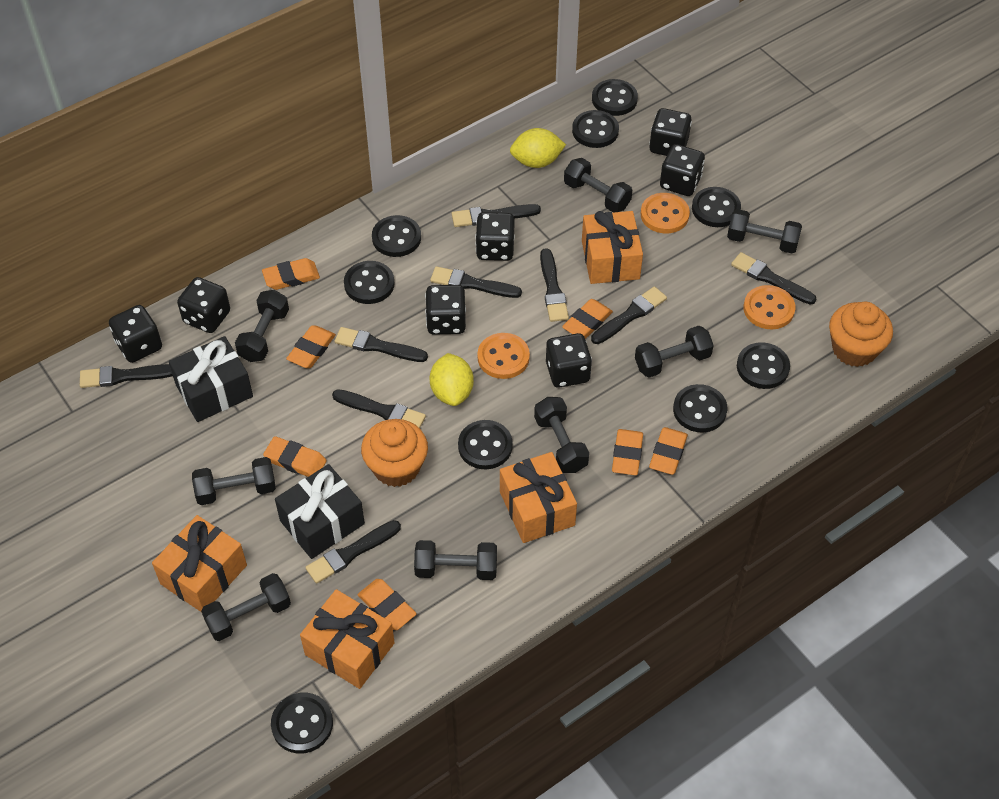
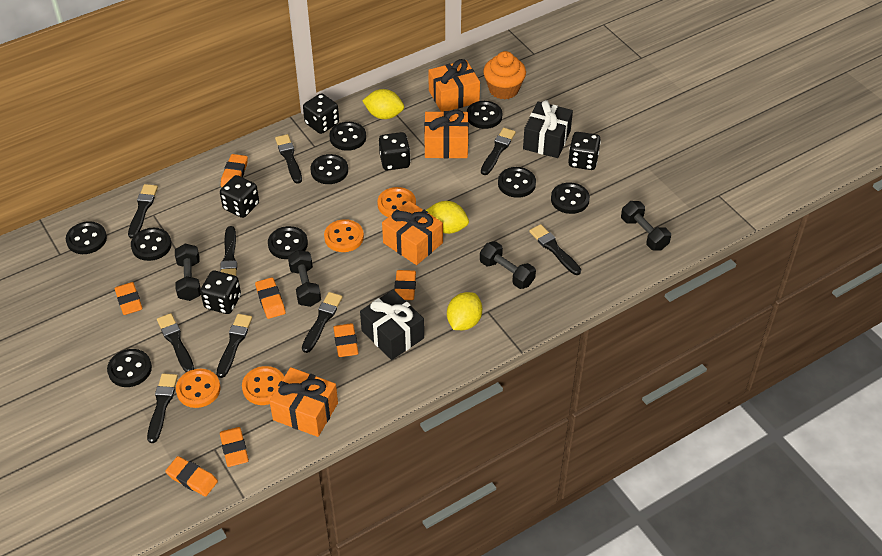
black dice: 7 -> 5
black dumbbell: 8 -> 4
orange button: 3 -> 4
orange cupcake: 2 -> 1
yellow lemon: 2 -> 3

